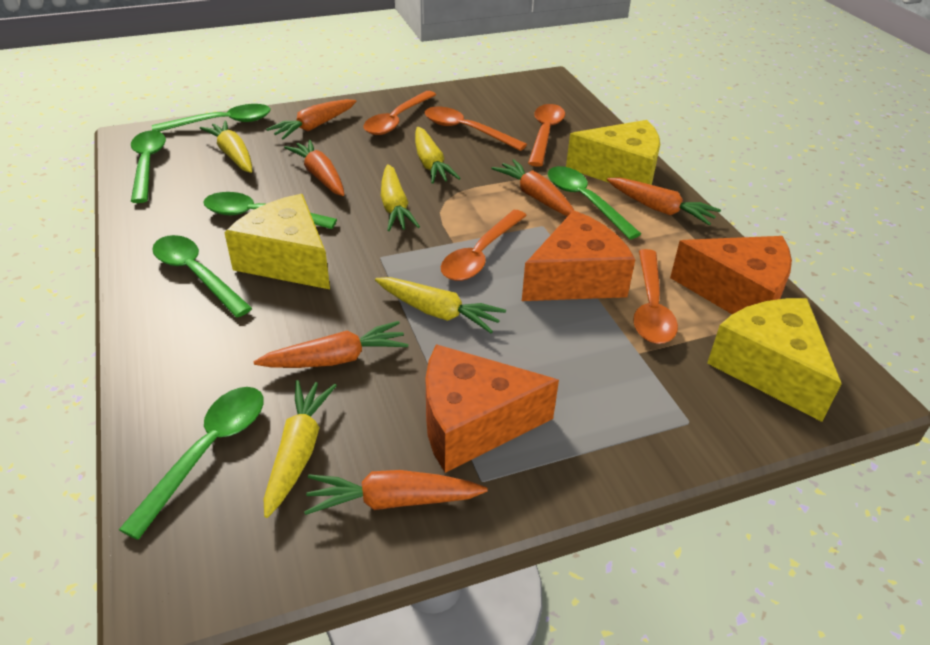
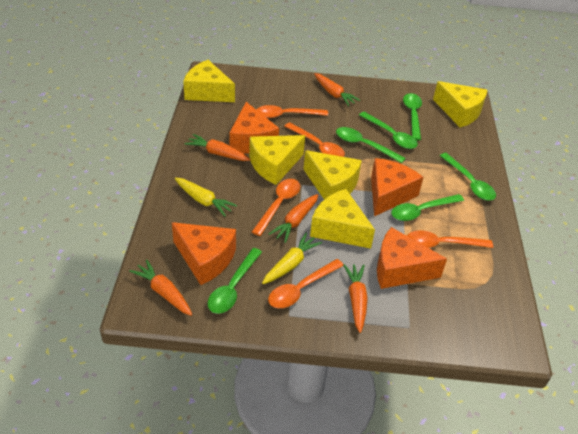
orange carrot: 6 -> 5
orange cheese: 3 -> 4
yellow carrot: 5 -> 2
yellow cheese: 3 -> 5

